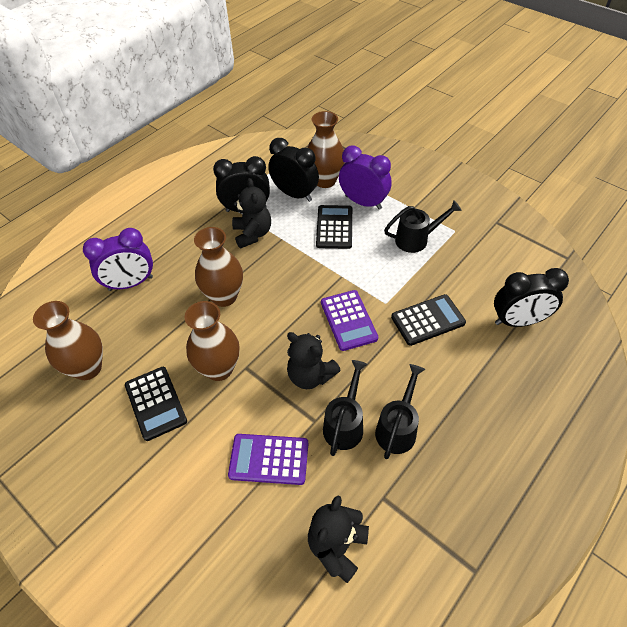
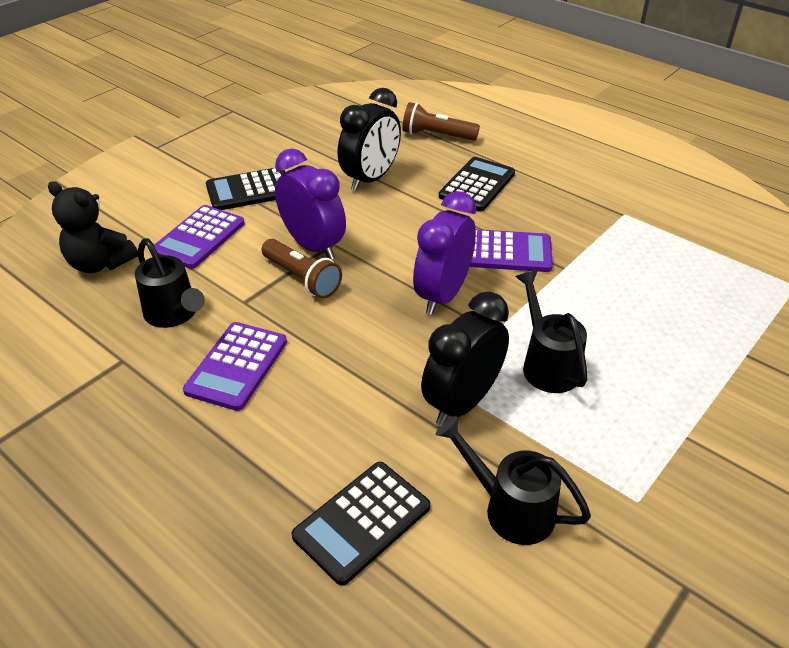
black clock: 3 -> 2
black teddy bear: 3 -> 1
brown flashlight: 0 -> 2
brown vase: 4 -> 0
purple calculator: 2 -> 3

